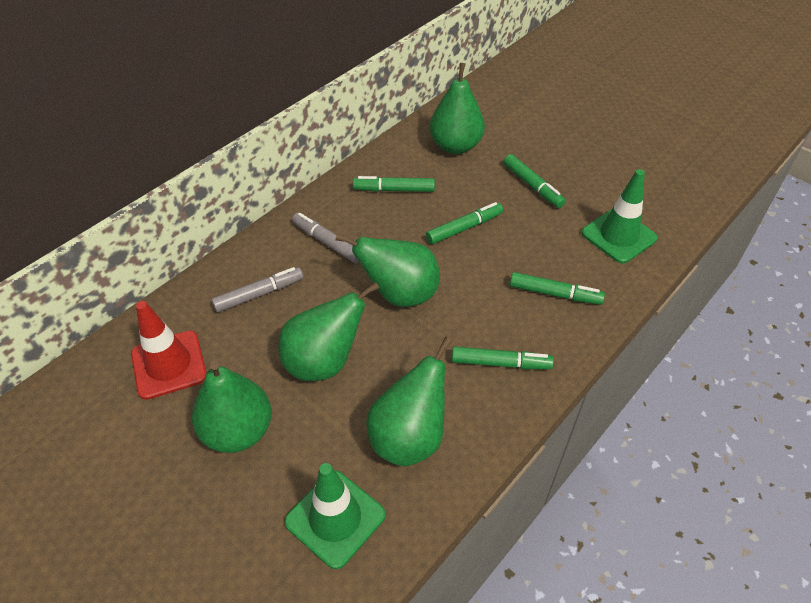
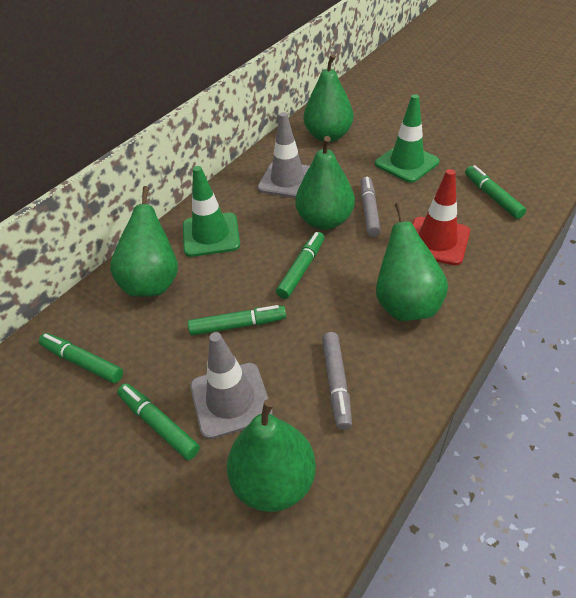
grey traffic cone: 0 -> 2

